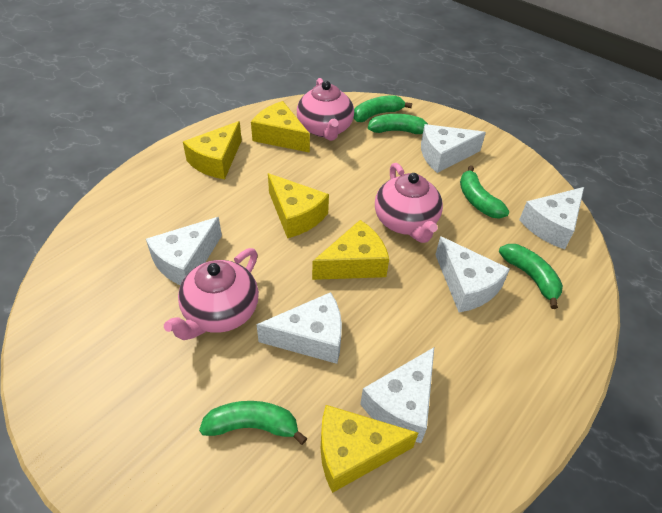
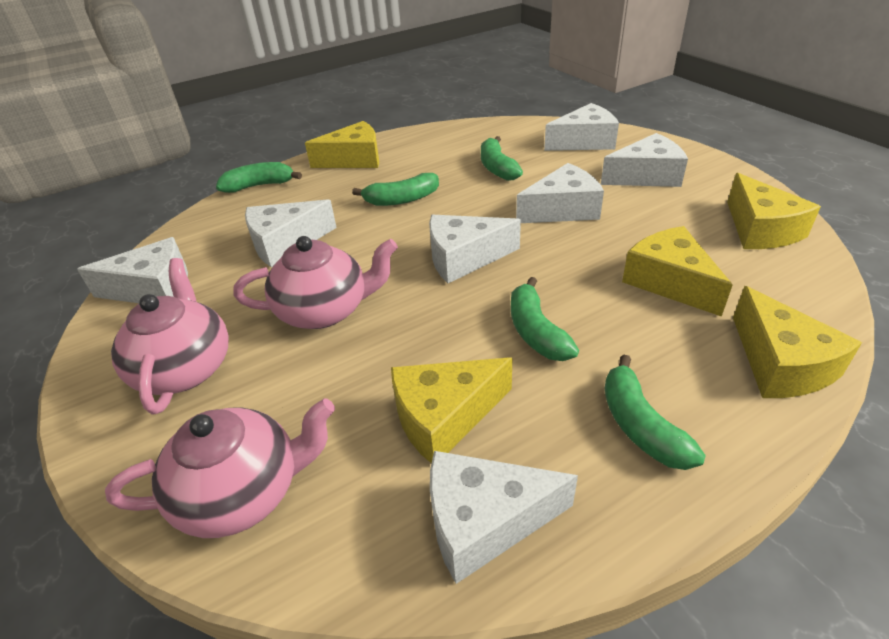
white cheese: 6 -> 7

